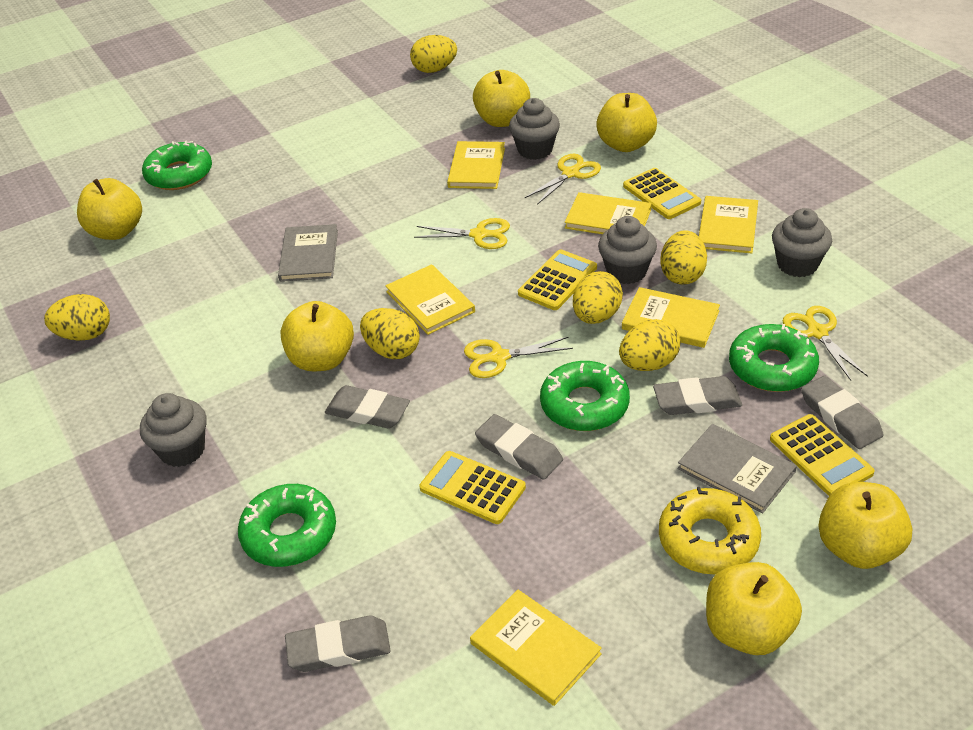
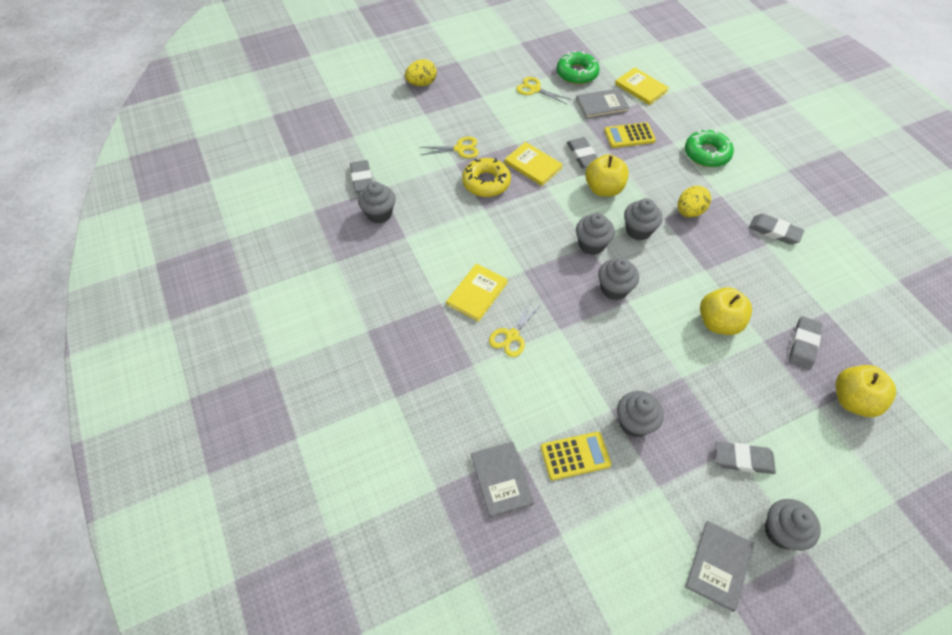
green donut: 4 -> 2
grey book: 2 -> 3
grey cupcake: 4 -> 6
yellow apple: 6 -> 3
yellow book: 6 -> 3
yellow calculator: 4 -> 2
yellow egg: 6 -> 2
yellow scissors: 4 -> 3

